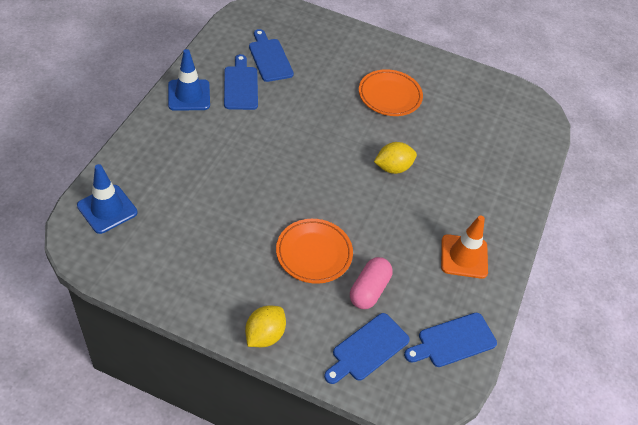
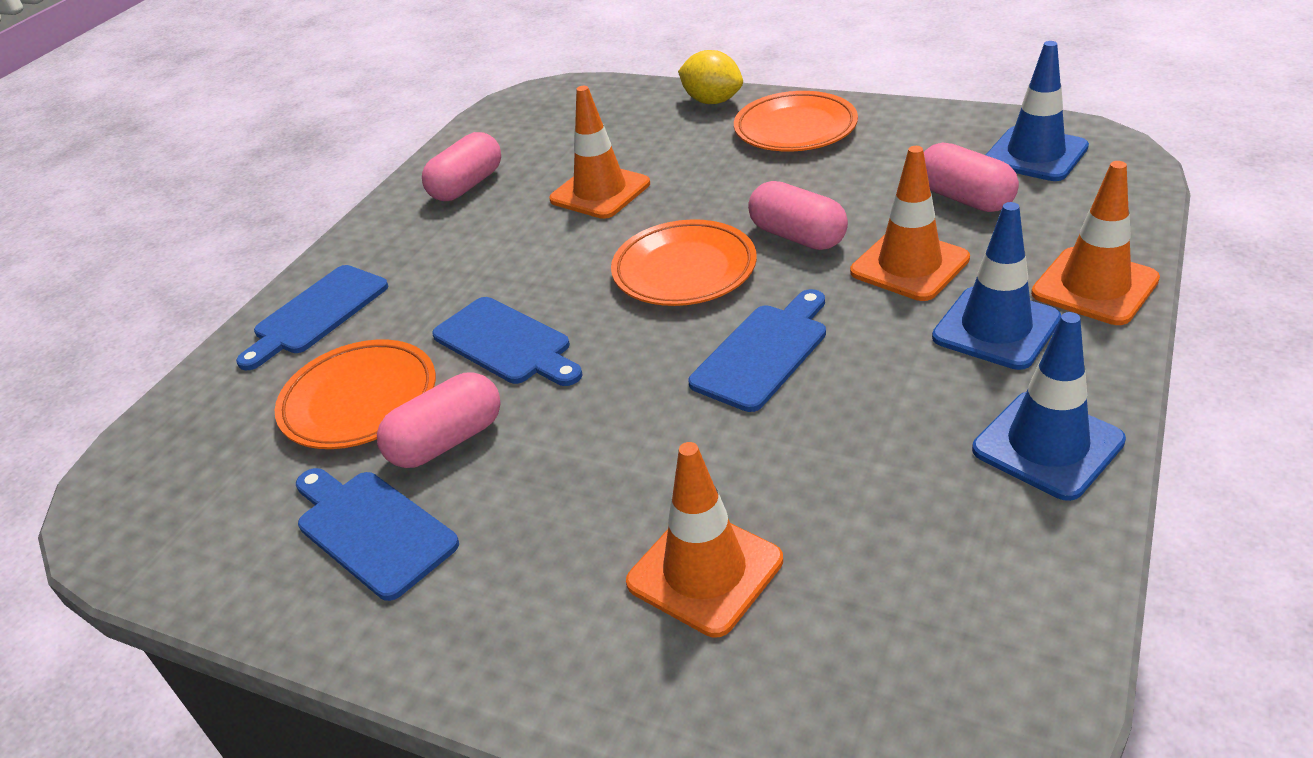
blue traffic cone: 2 -> 3
orange plate: 2 -> 3
orange traffic cone: 1 -> 4
pink capsule: 1 -> 4
yellow lemon: 2 -> 1

